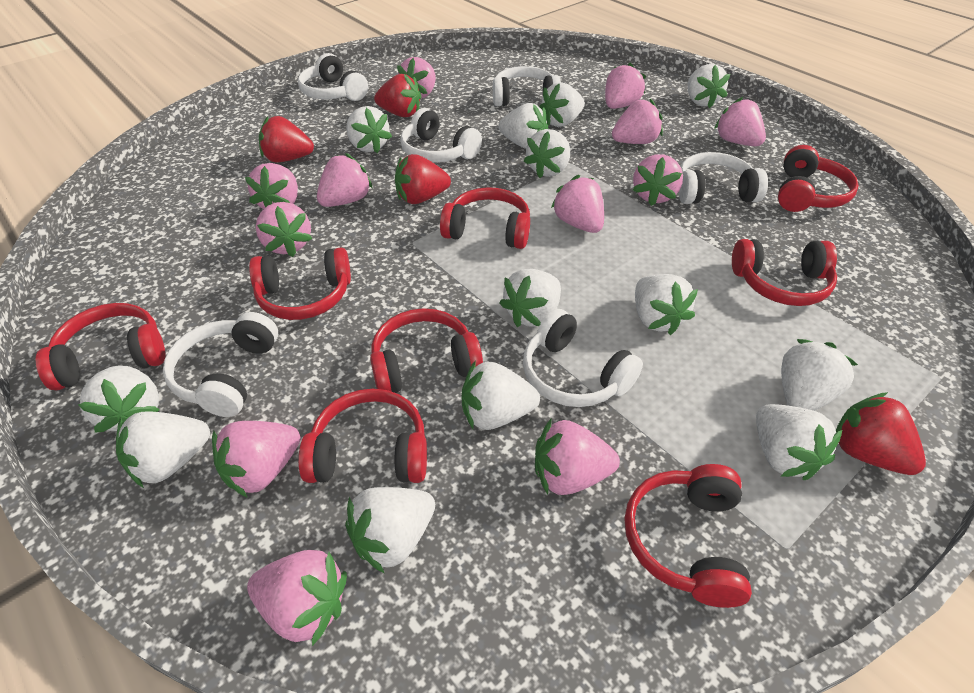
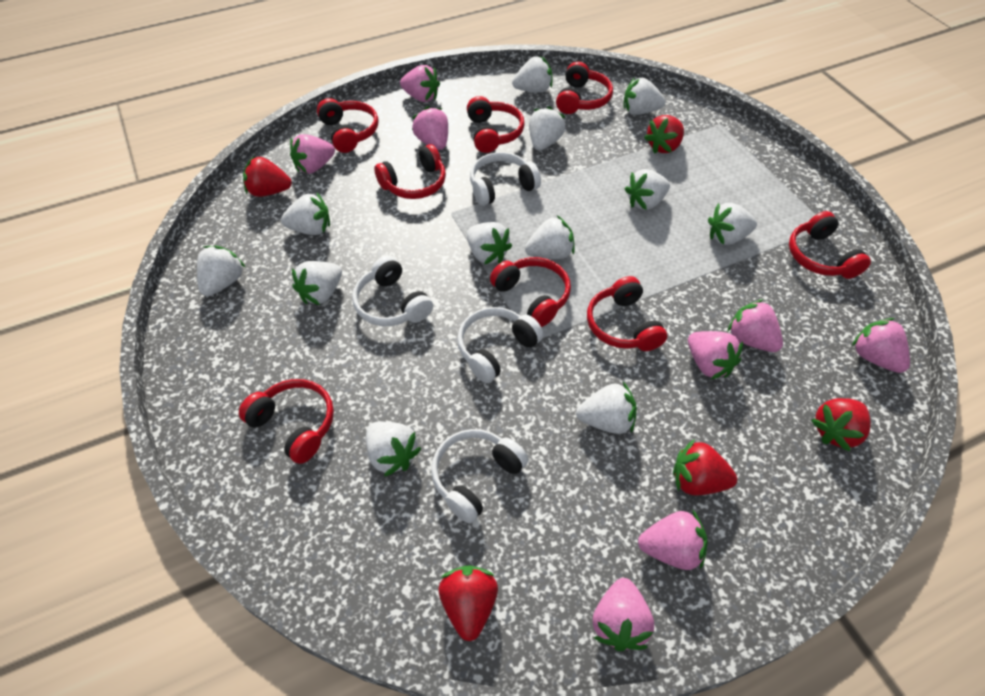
pink strawberry: 12 -> 8
red strawberry: 4 -> 5
white headphones: 6 -> 4
white strawberry: 13 -> 12

